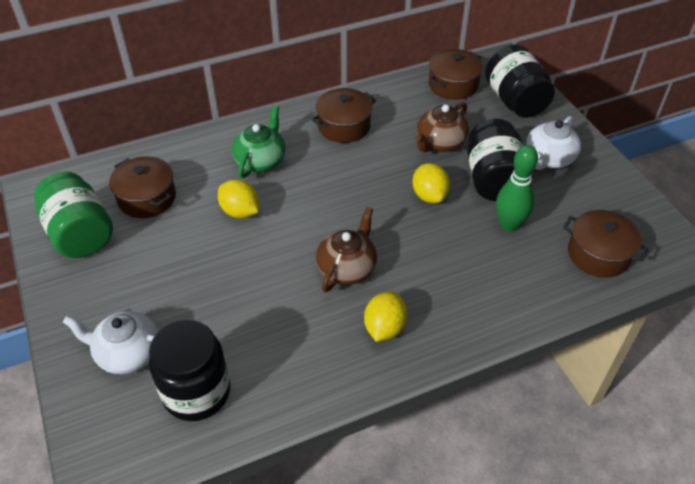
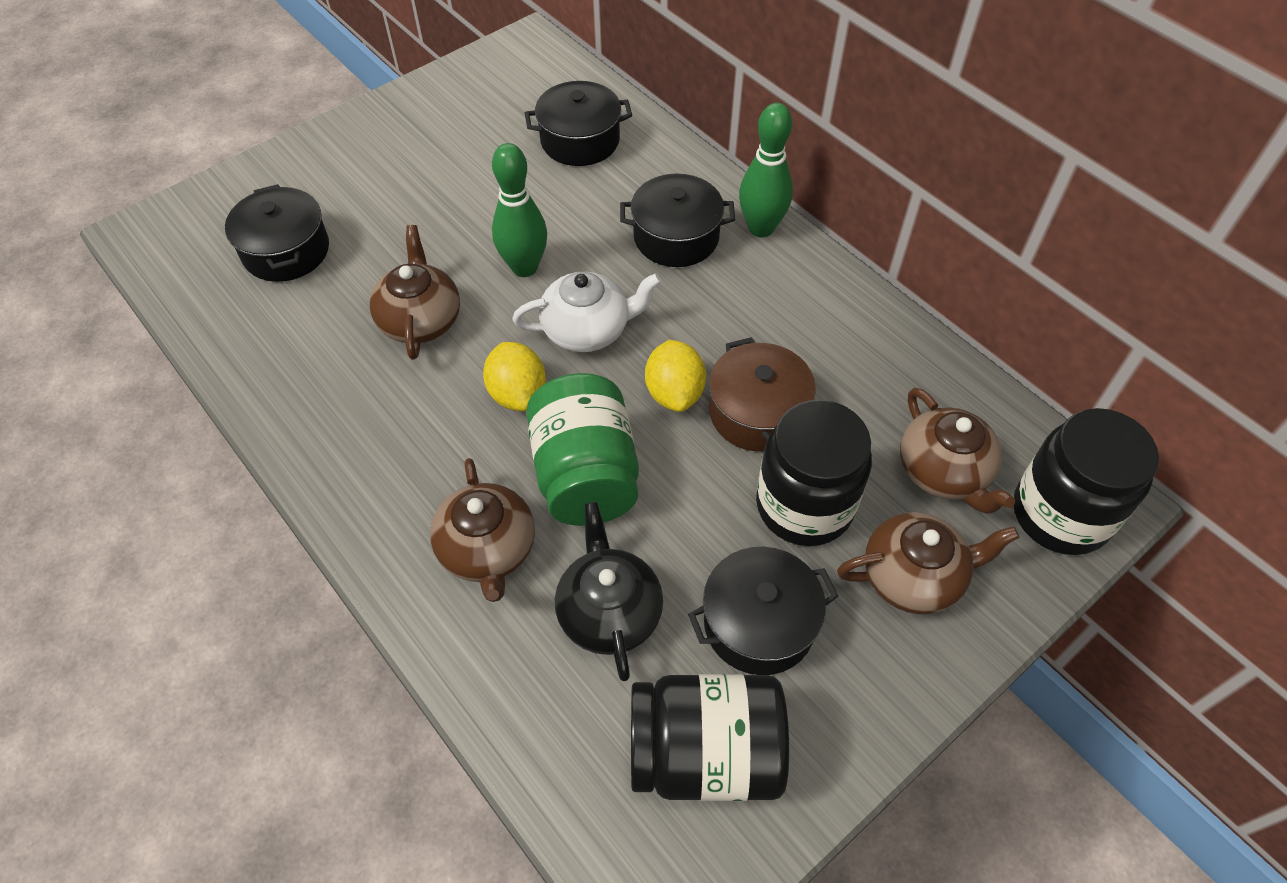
black pot: 0 -> 4
black teapot: 0 -> 1
brown pot: 4 -> 1
brown teapot: 2 -> 4
green bowling pin: 1 -> 2
green teapot: 1 -> 0
white teapot: 2 -> 1
yellow lemon: 3 -> 2

